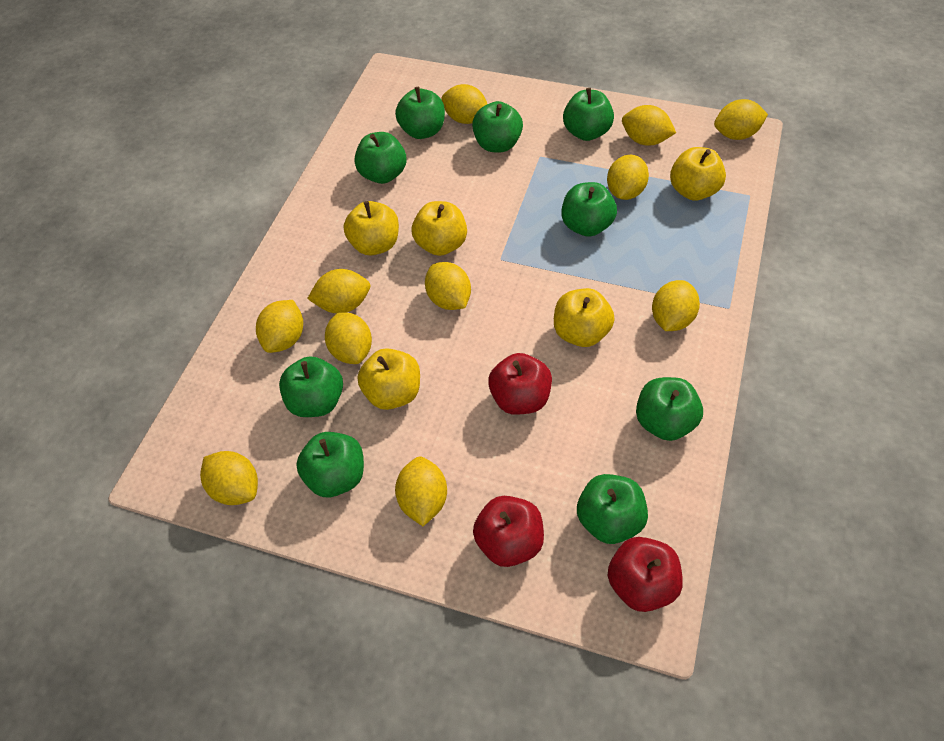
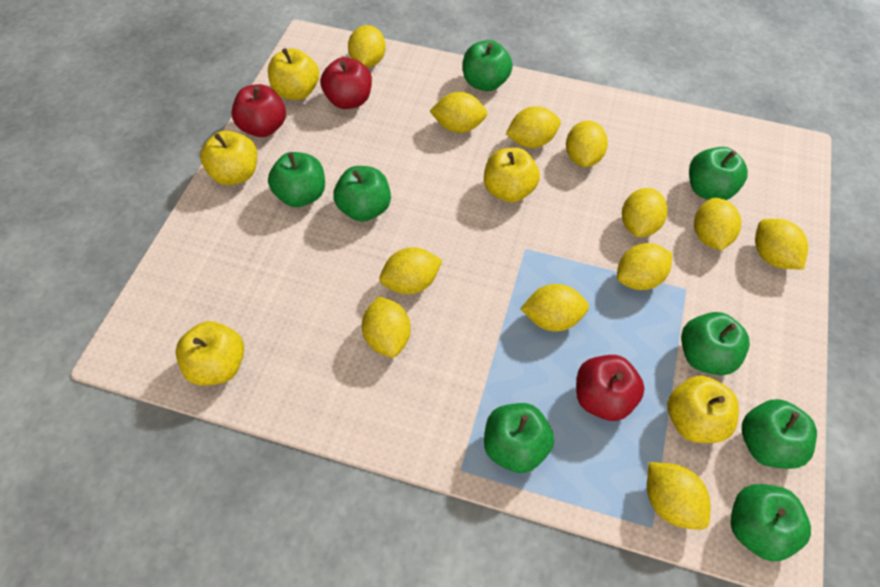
green apple: 9 -> 8
yellow lemon: 11 -> 12

